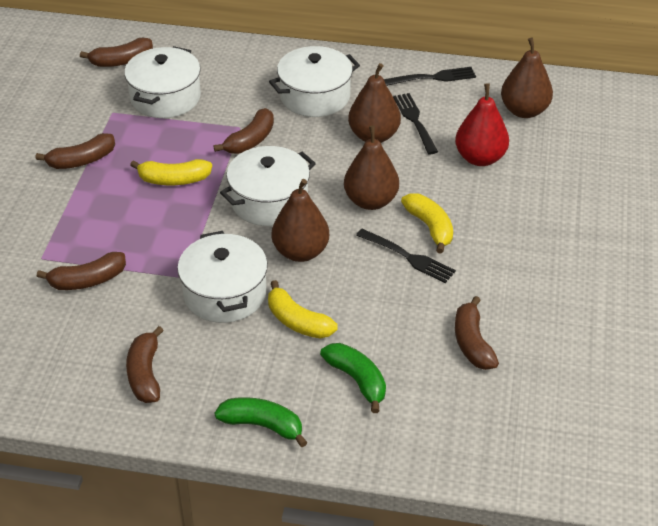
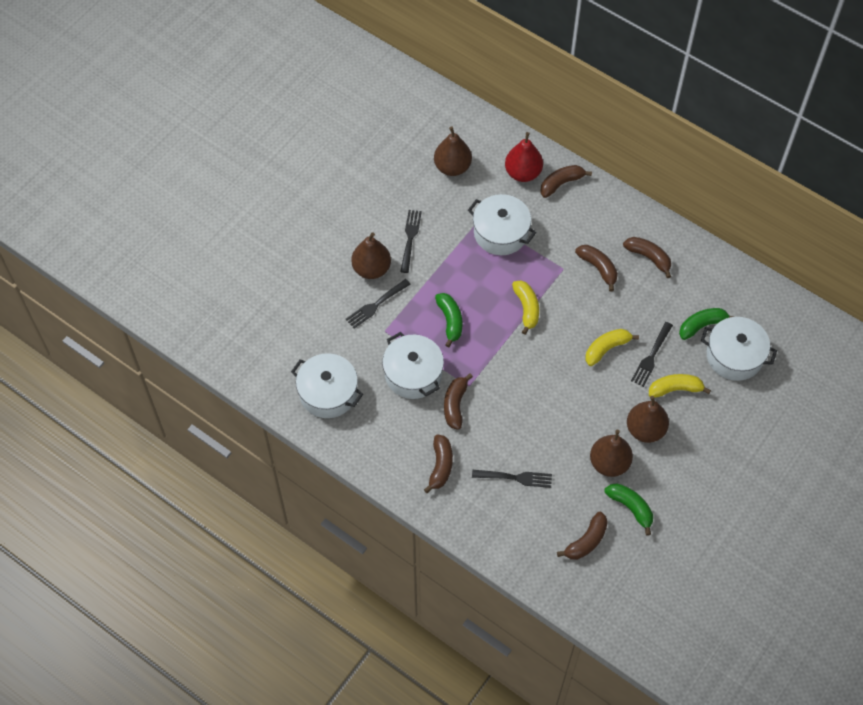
black fork: 3 -> 4
green banana: 2 -> 3

